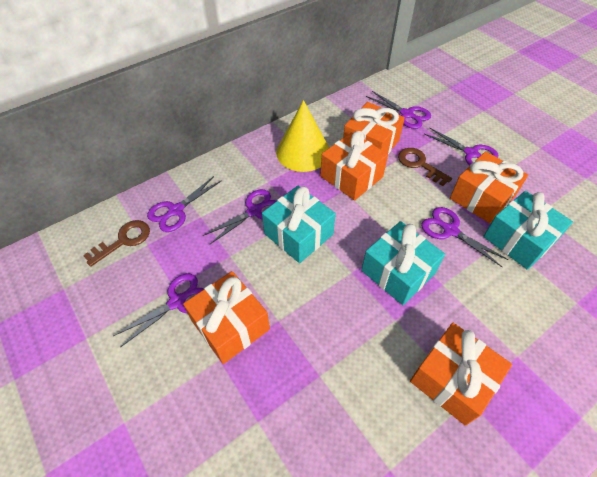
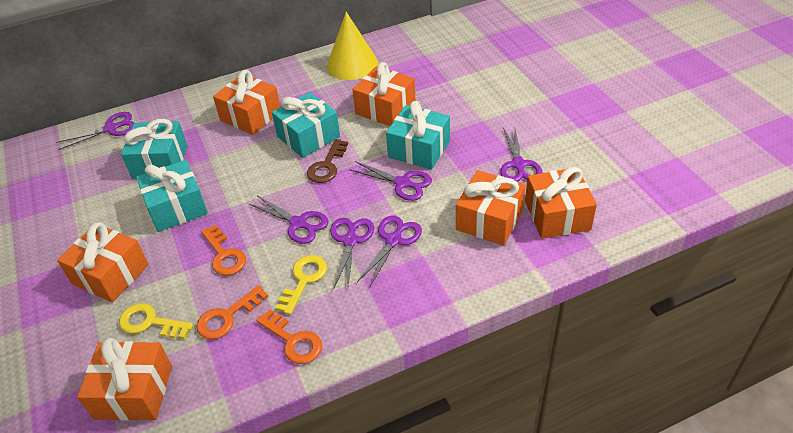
brown key: 2 -> 1
orange gift: 5 -> 6
orange key: 0 -> 3
turquoise gift: 3 -> 4
yellow key: 0 -> 2

